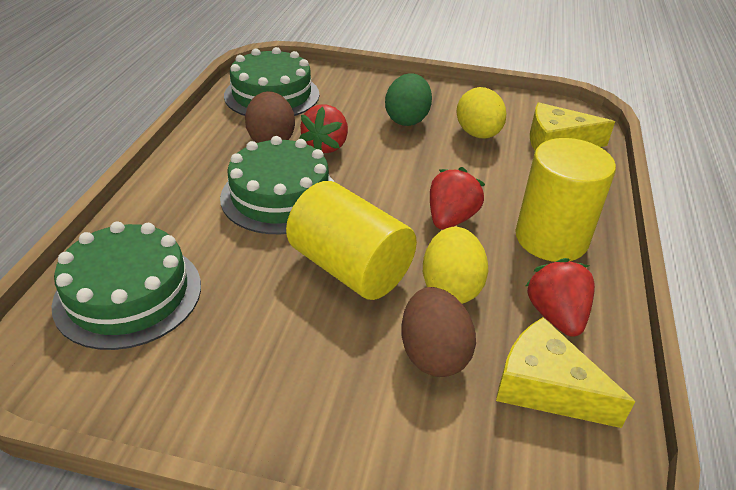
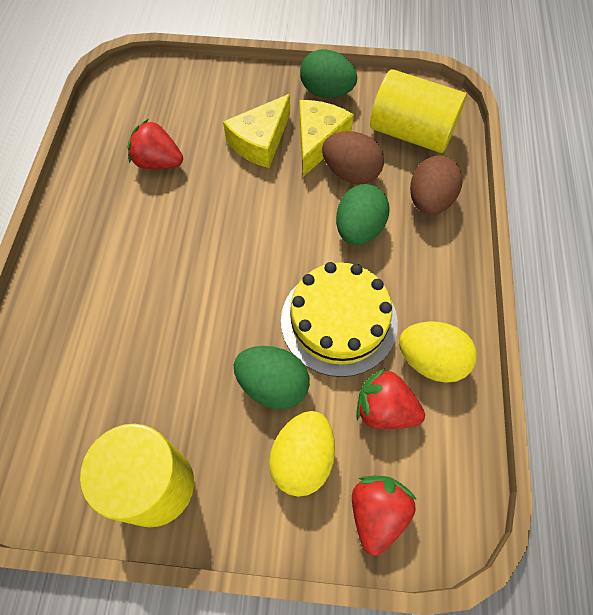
green cake: 3 -> 0
green egg: 1 -> 3
yellow cake: 0 -> 1

